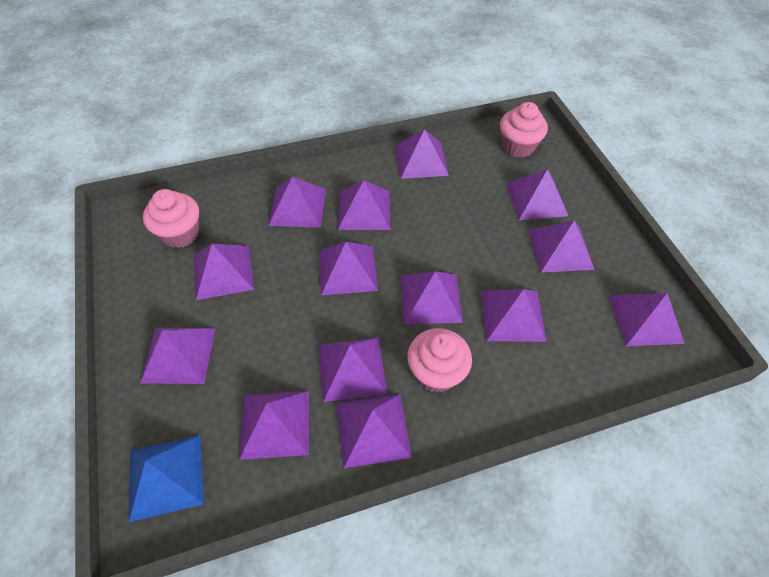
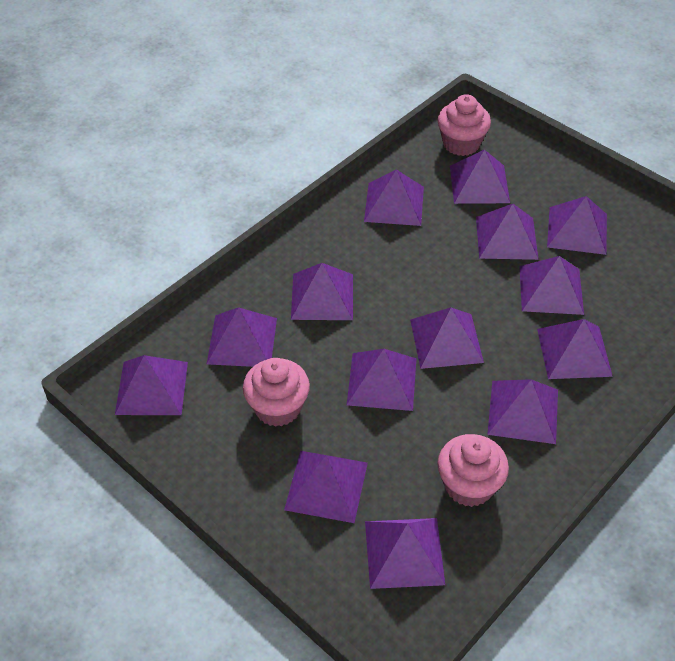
blue pyramid: 1 -> 0

